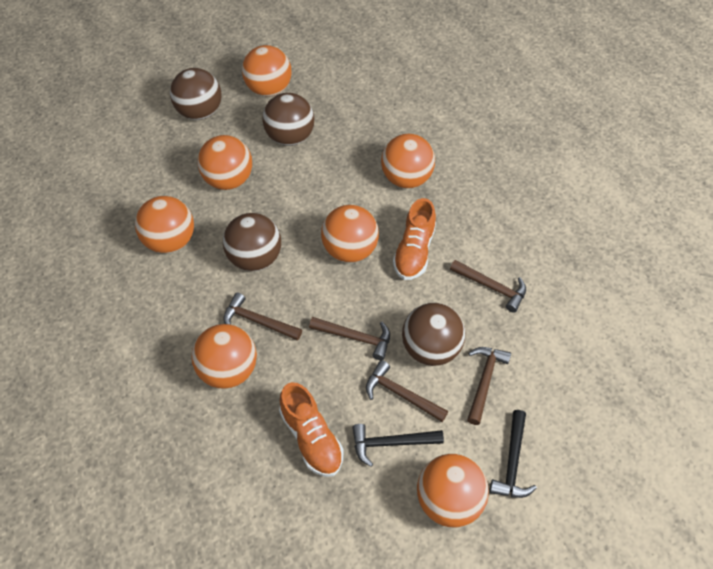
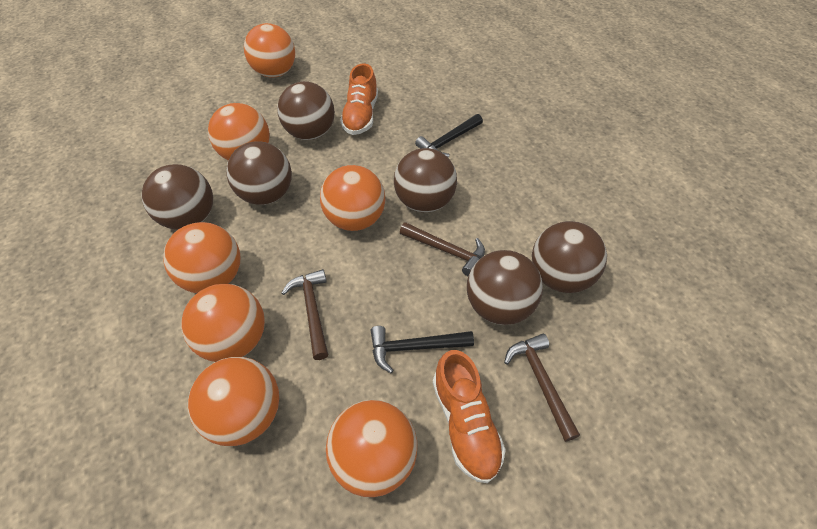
brown ball: 4 -> 6
brown hammer: 5 -> 3

